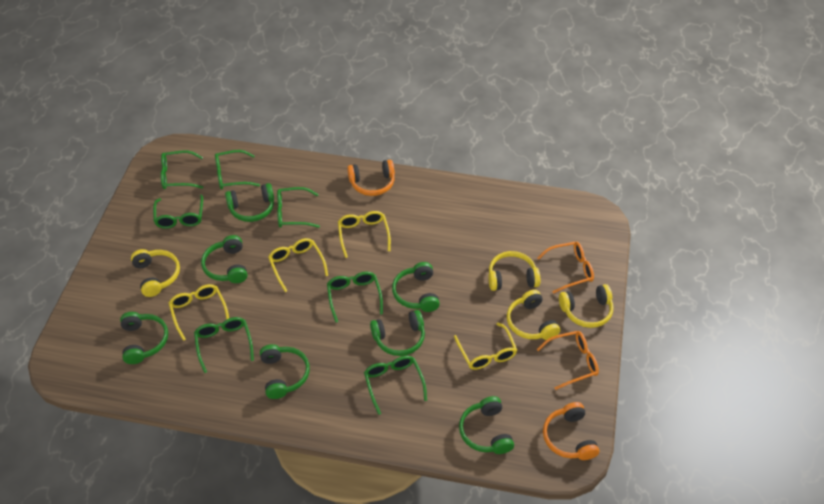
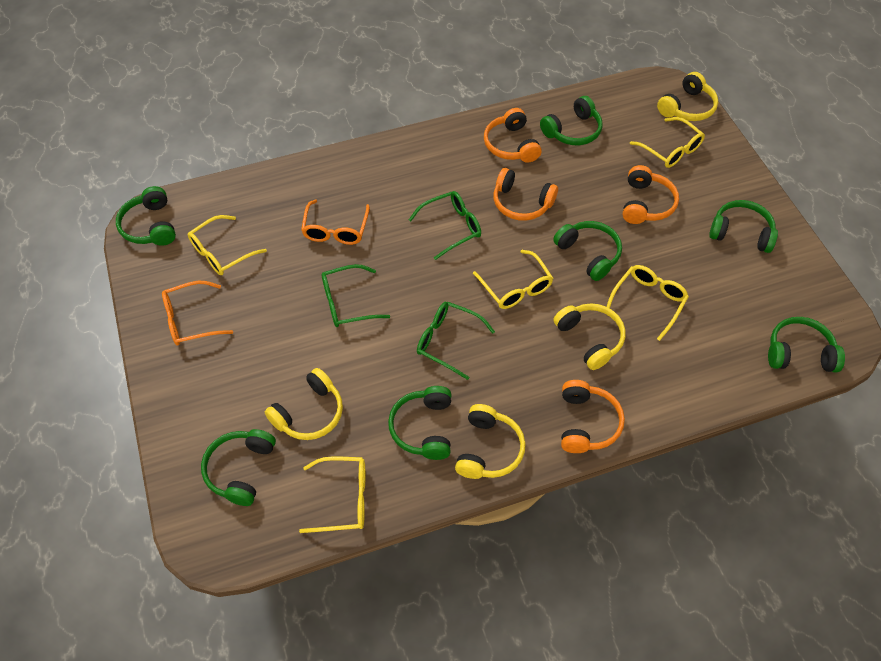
green glasses: 7 -> 3
orange headphones: 2 -> 4
yellow glasses: 4 -> 5

